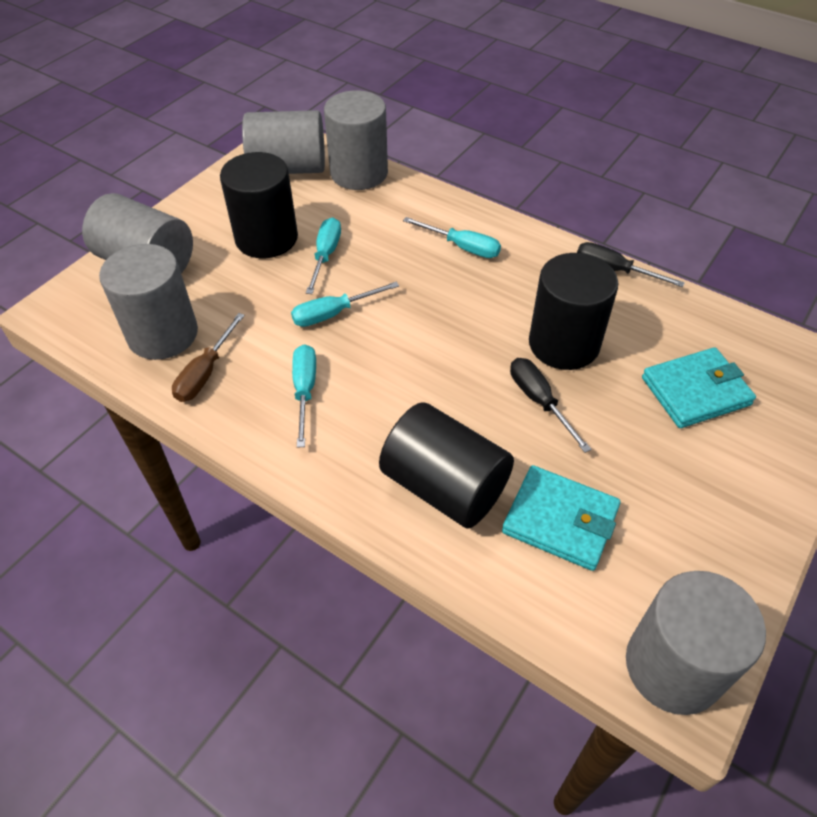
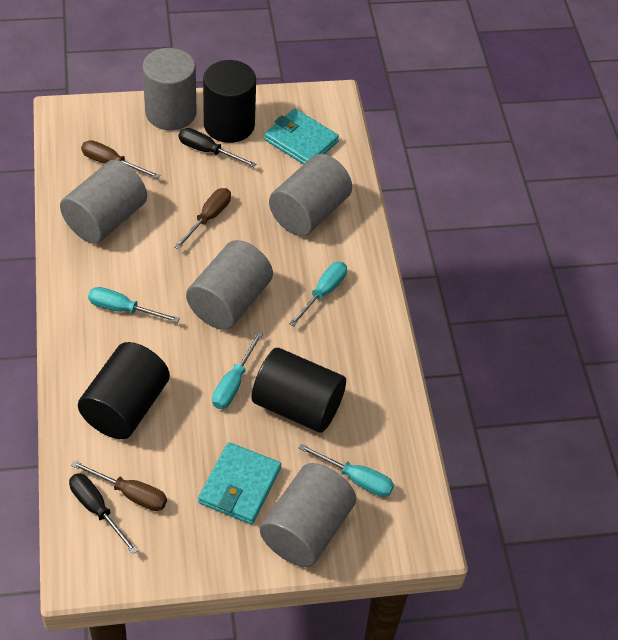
brown screwdriver: 1 -> 3

